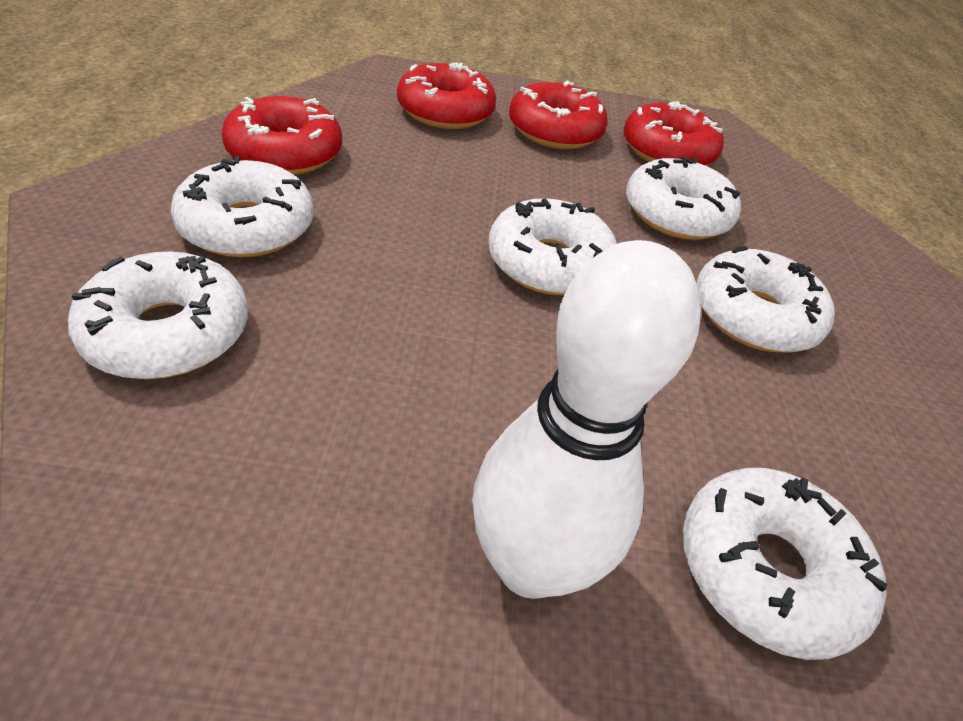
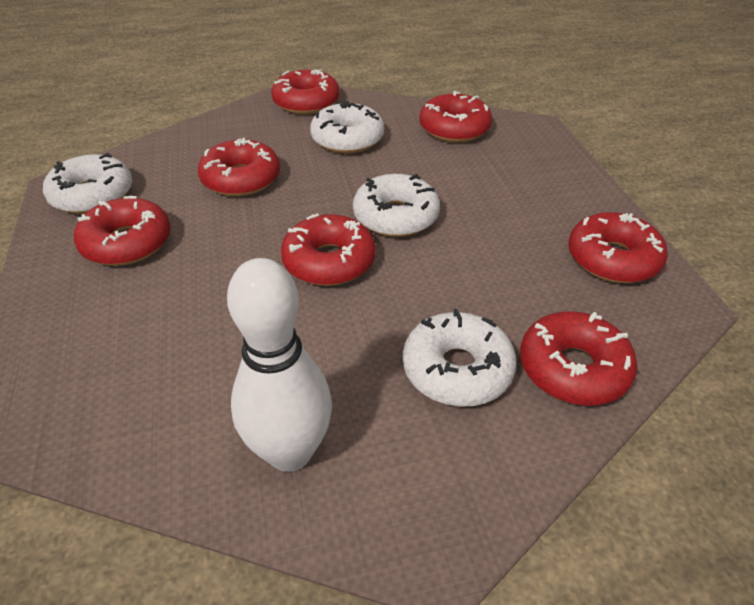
red donut: 4 -> 7
white donut: 6 -> 4

